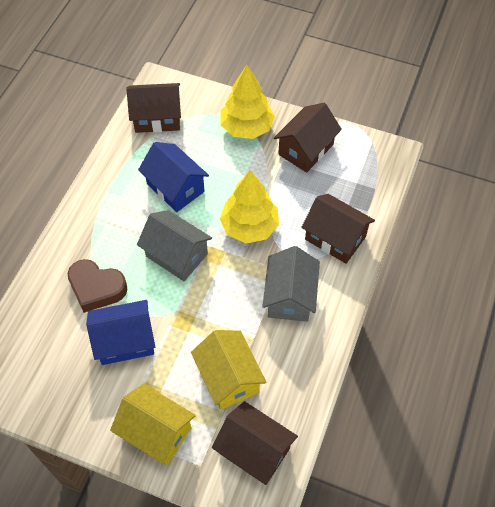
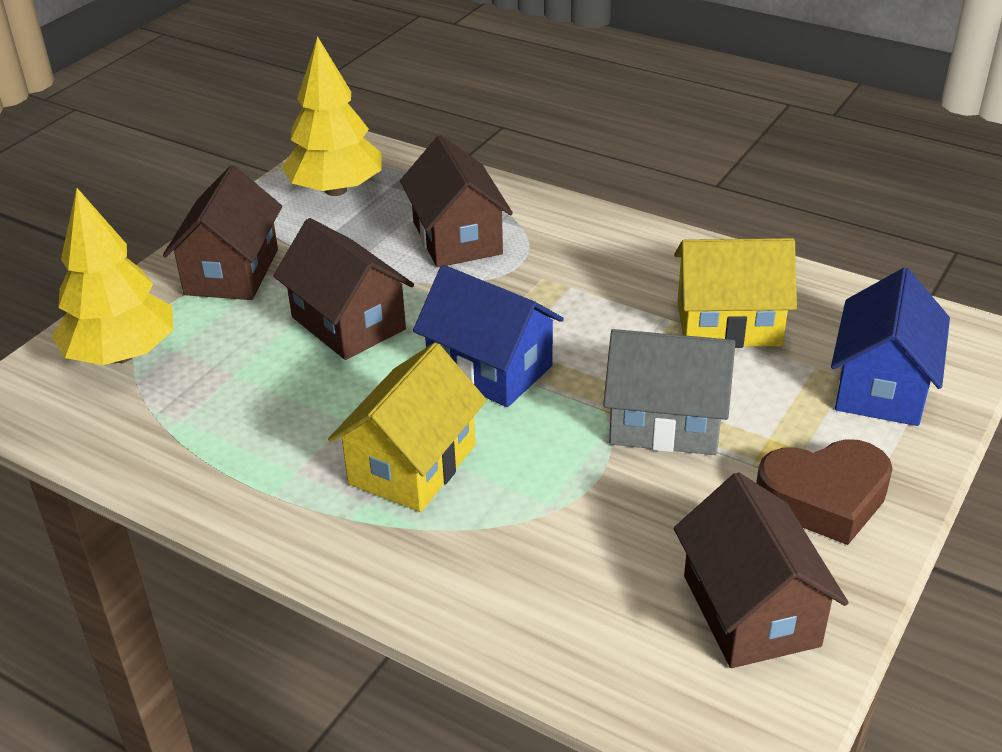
grey house: 2 -> 1

